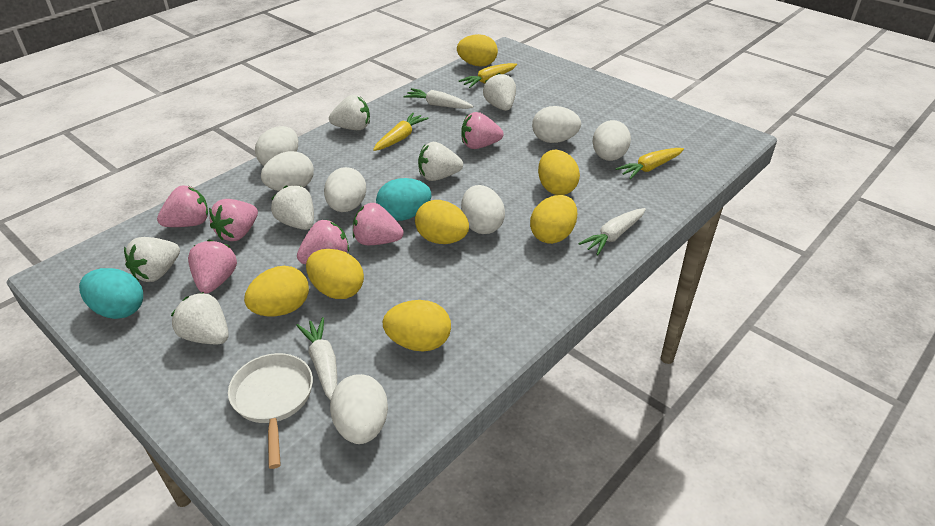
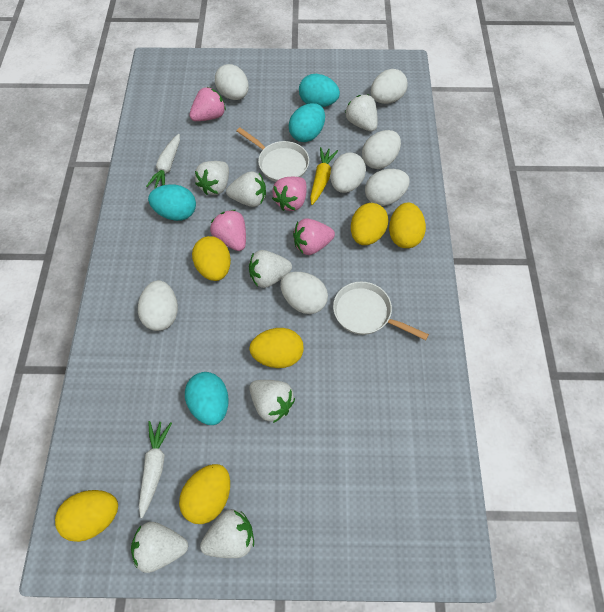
pink strawberry: 6 -> 4
turquoise egg: 2 -> 4
white carrot: 3 -> 2
white pan: 1 -> 2
white strawberry: 6 -> 7
yellow carrot: 3 -> 1
yellow egg: 7 -> 6

